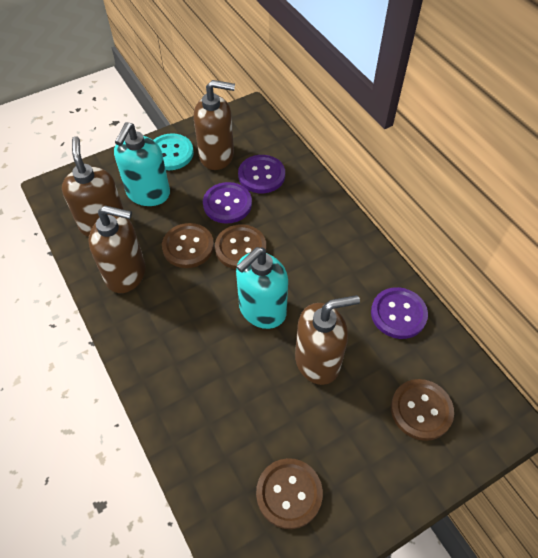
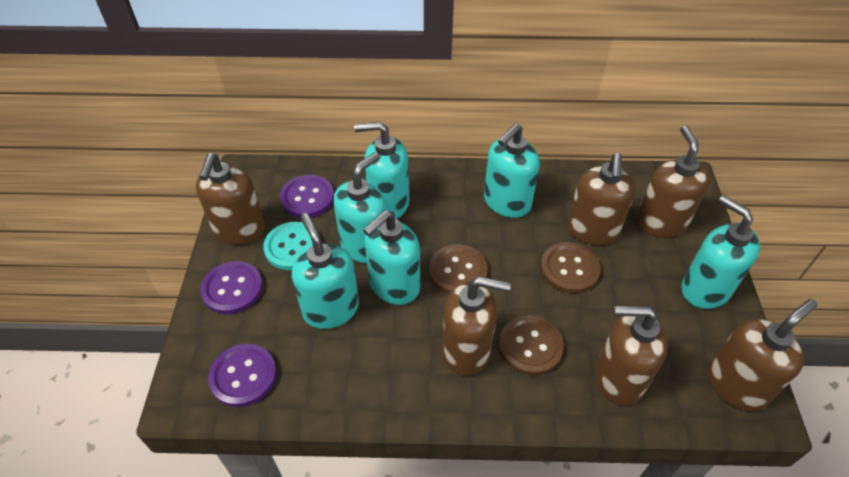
brown button: 4 -> 3
brown soap dispenser: 4 -> 6
turquoise soap dispenser: 2 -> 6

